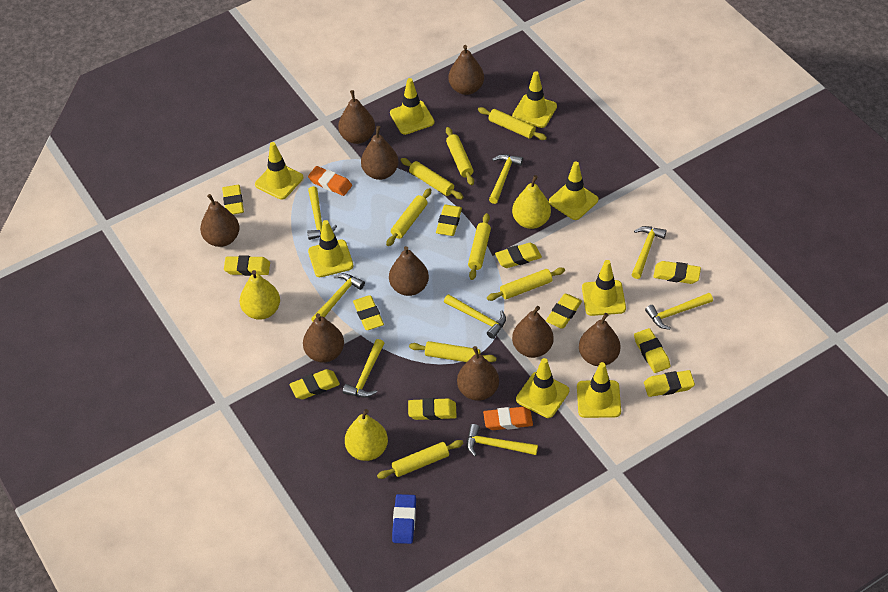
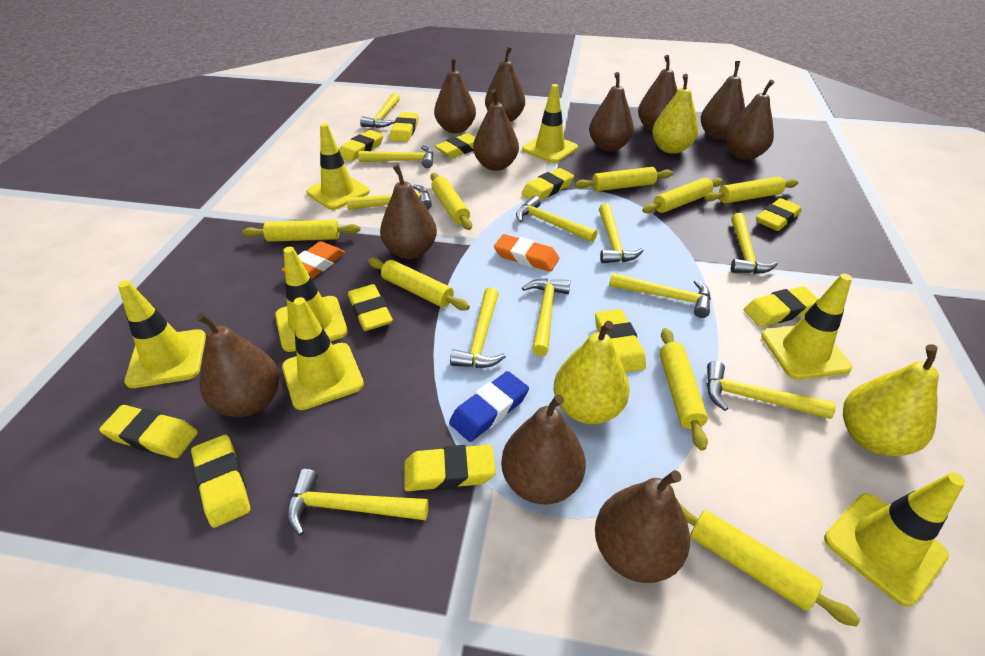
brown pear: 9 -> 11
yellow hammer: 8 -> 11
yellow traffic cone: 8 -> 7

